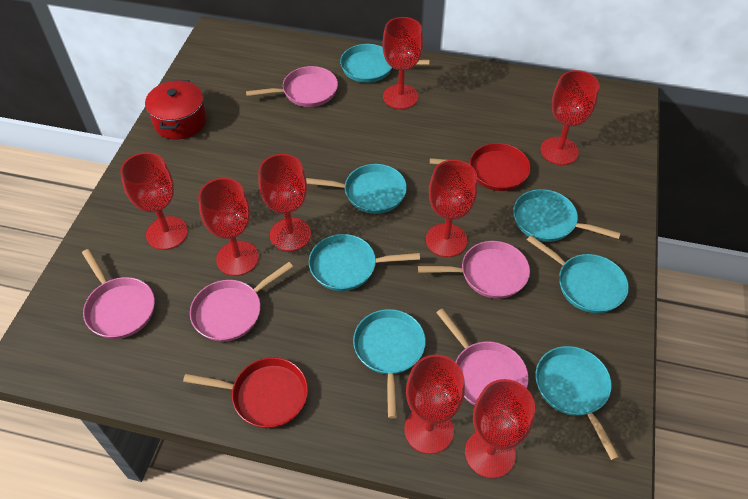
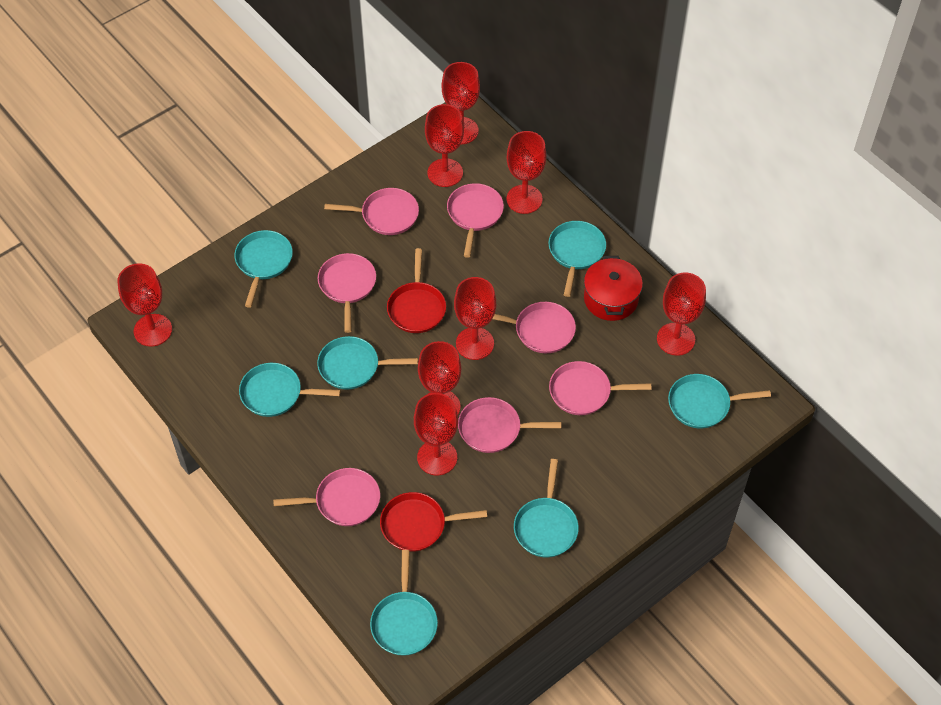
pink pan: 5 -> 7

